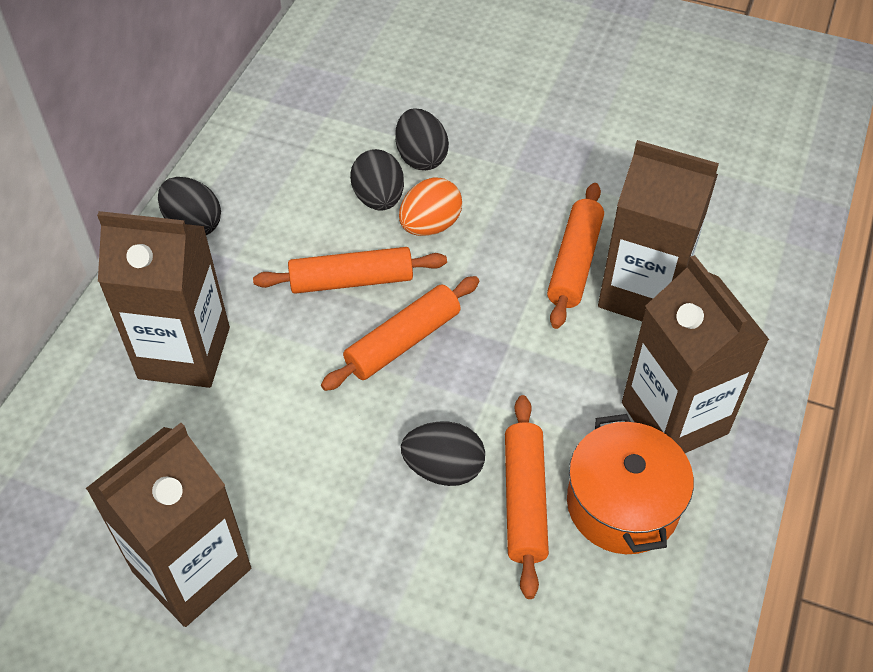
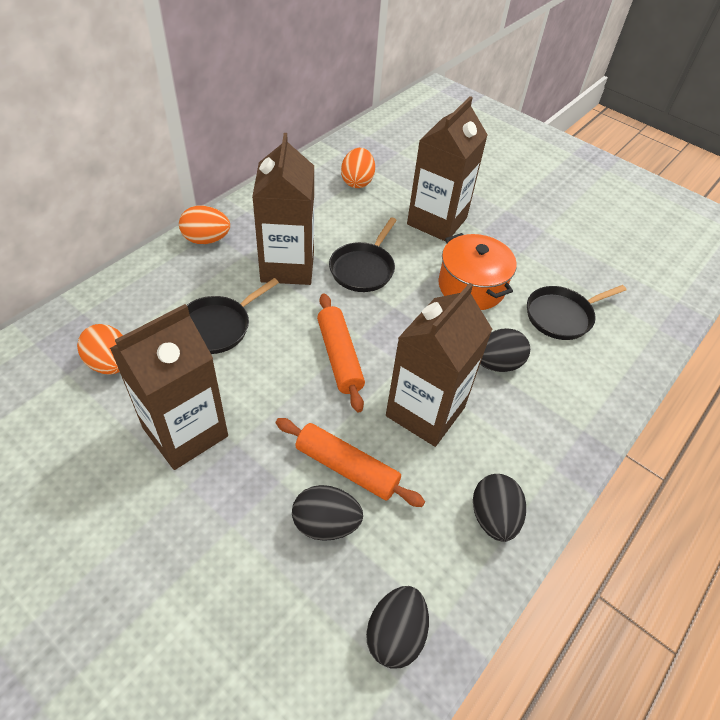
black pan: 0 -> 3
orange egg: 1 -> 3
orange rolling pin: 4 -> 2

